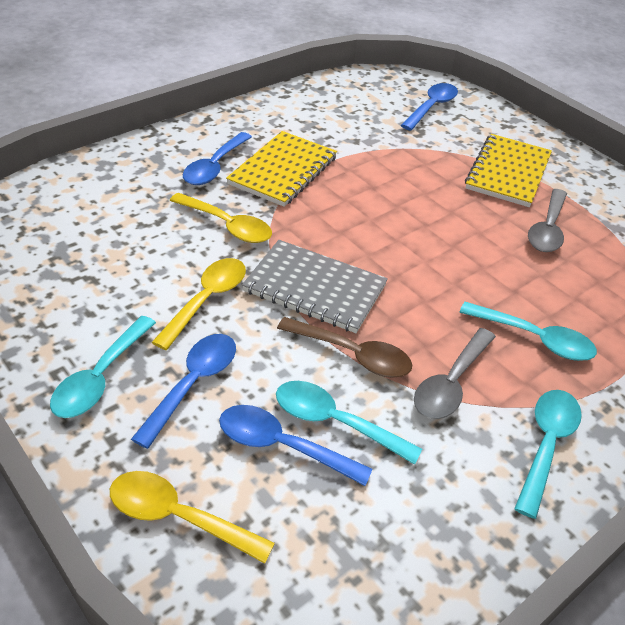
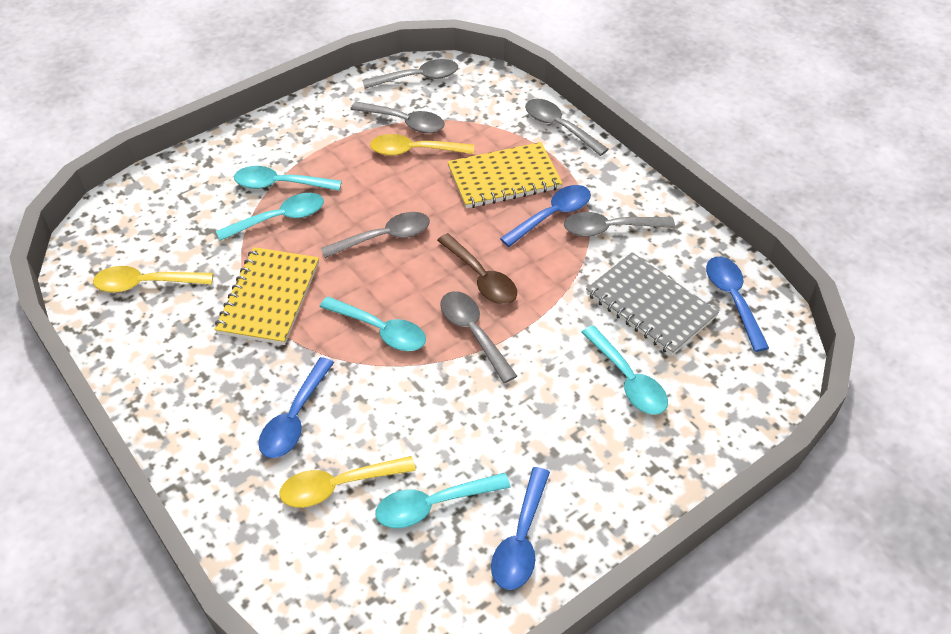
grey spoon: 2 -> 6
turquoise spoon: 4 -> 5

